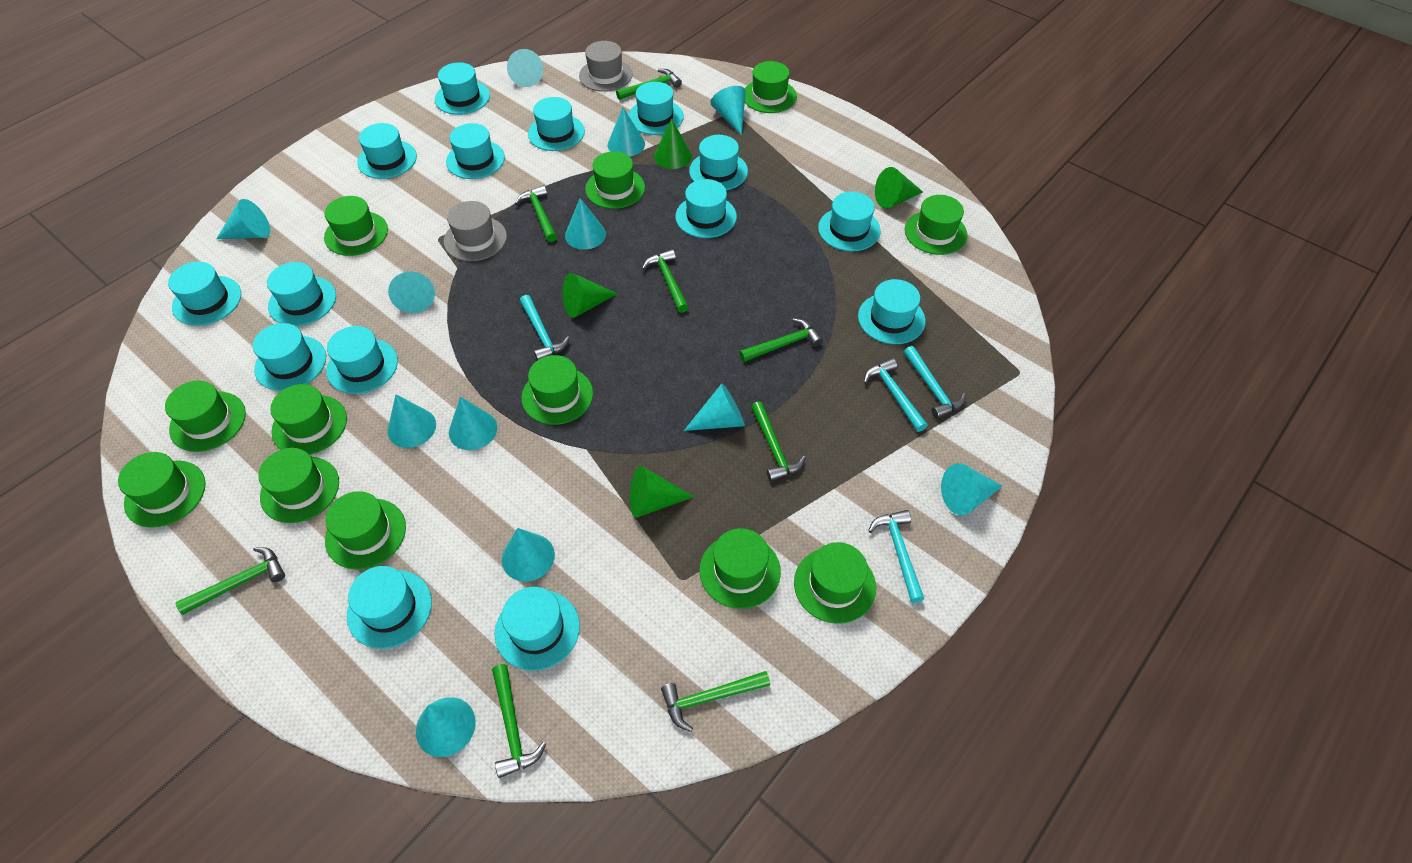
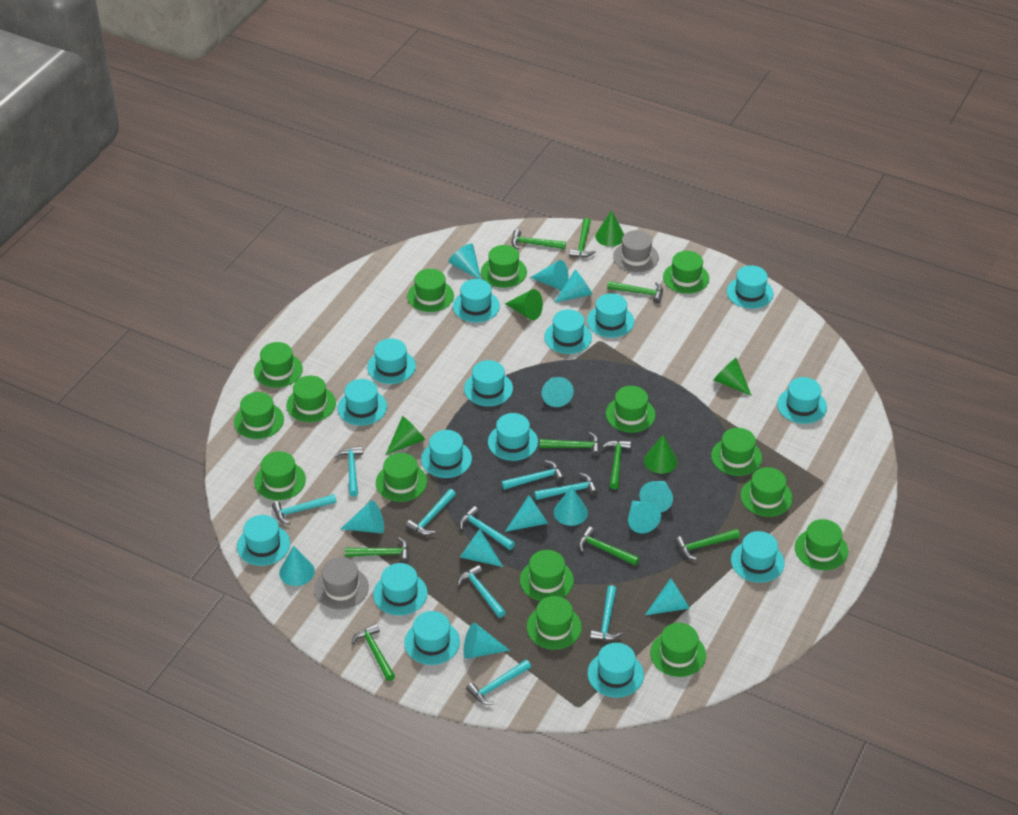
green cone: 4 -> 5
green hammer: 8 -> 9
green hat: 12 -> 15
turquoise cone: 12 -> 13
turquoise hammer: 4 -> 9

